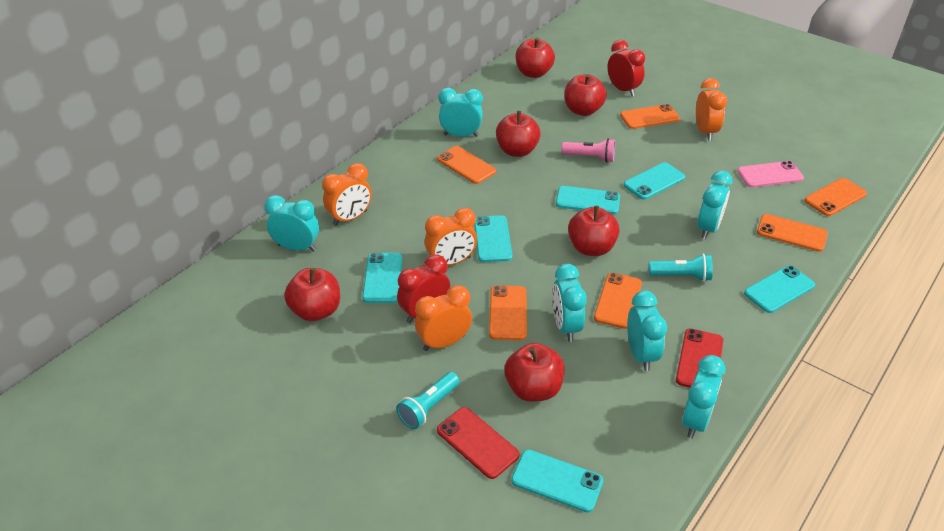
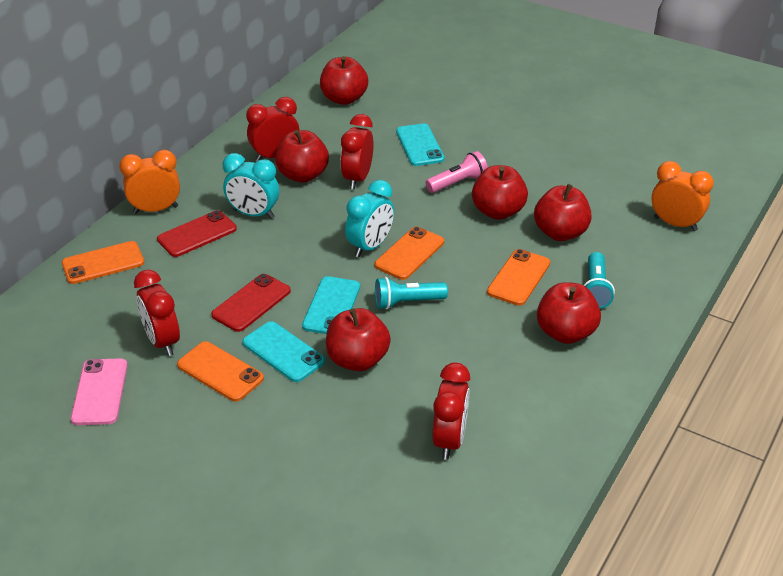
orange clock: 4 -> 2
orange phone: 6 -> 4
red clock: 2 -> 4
turquoise clock: 6 -> 2
turquoise phone: 6 -> 3

